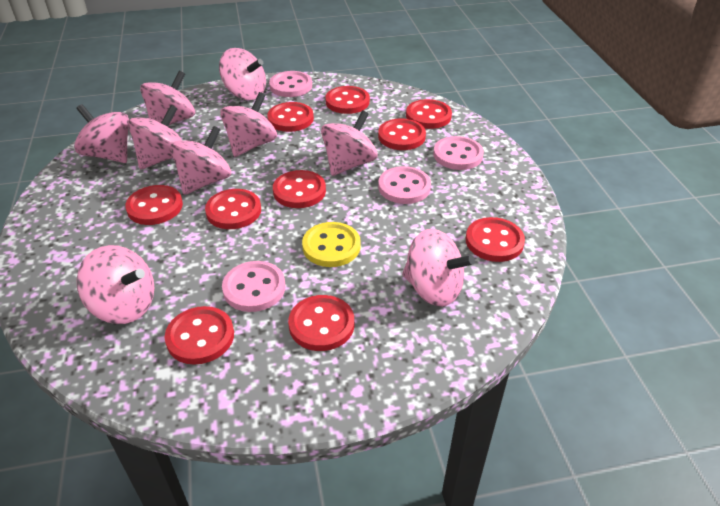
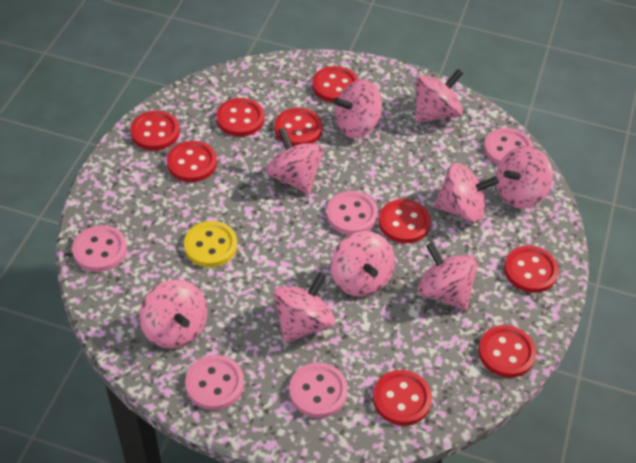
pink button: 4 -> 5
red button: 10 -> 9

